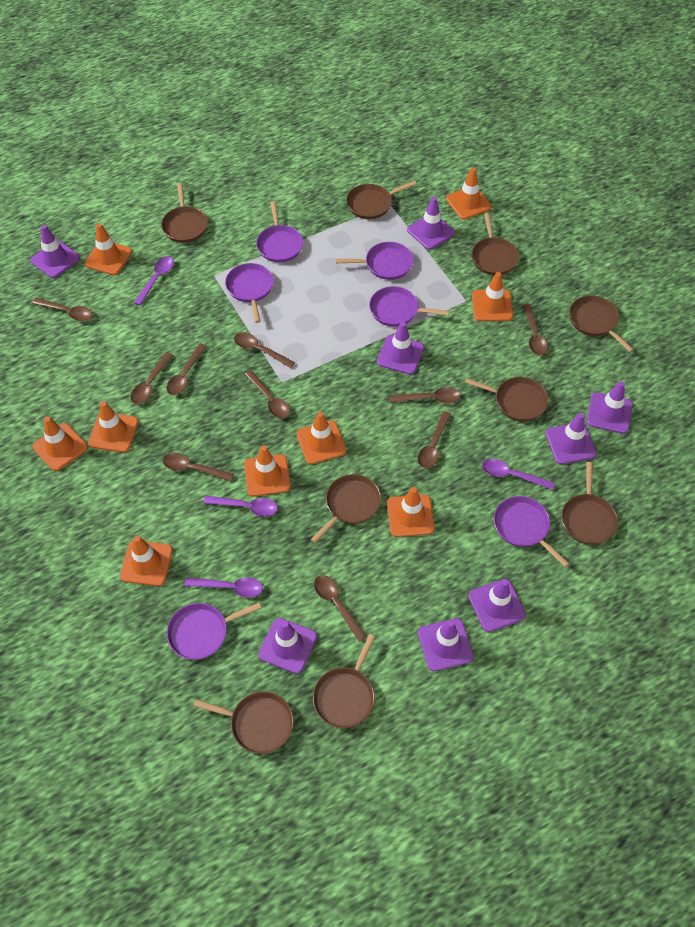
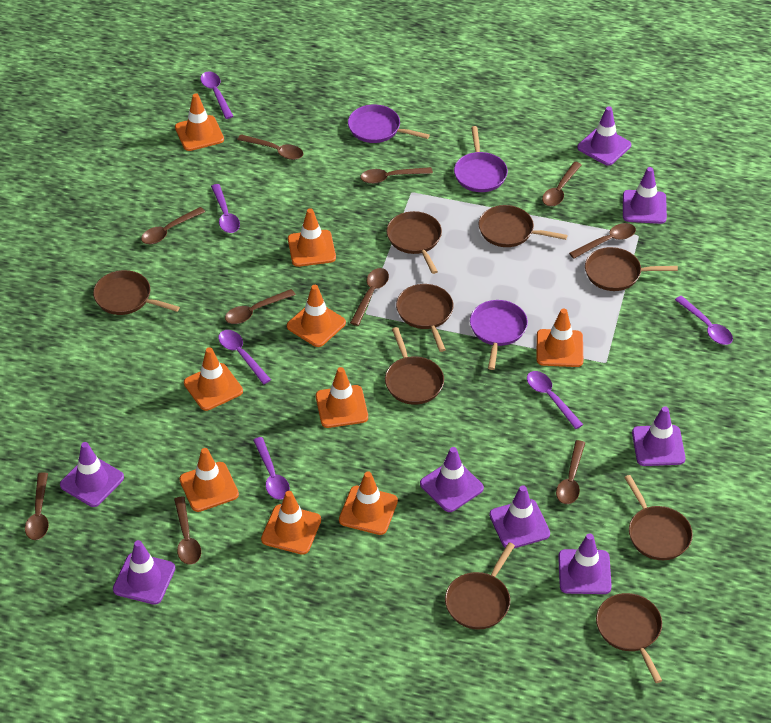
purple pan: 6 -> 3
purple spoon: 4 -> 6

